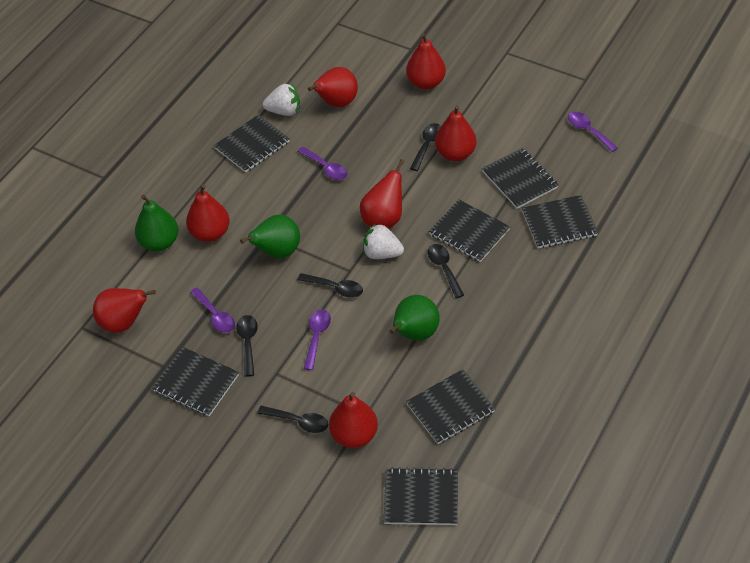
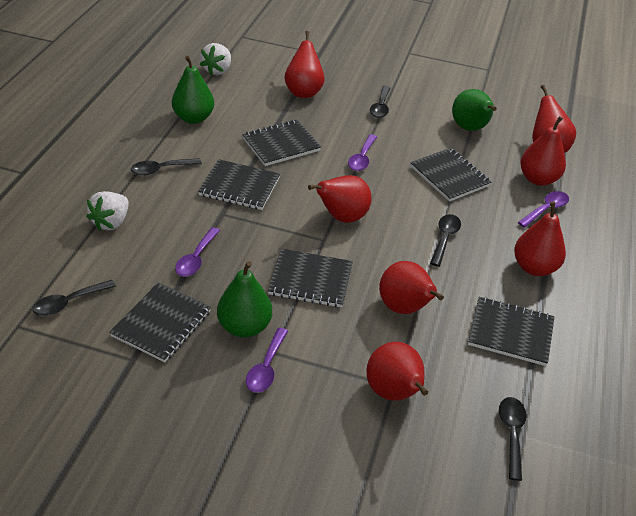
black notebook: 7 -> 6

